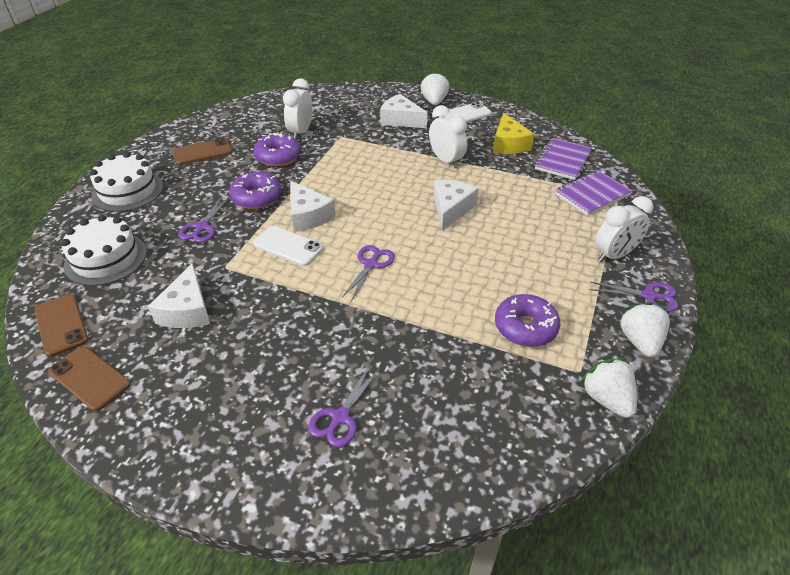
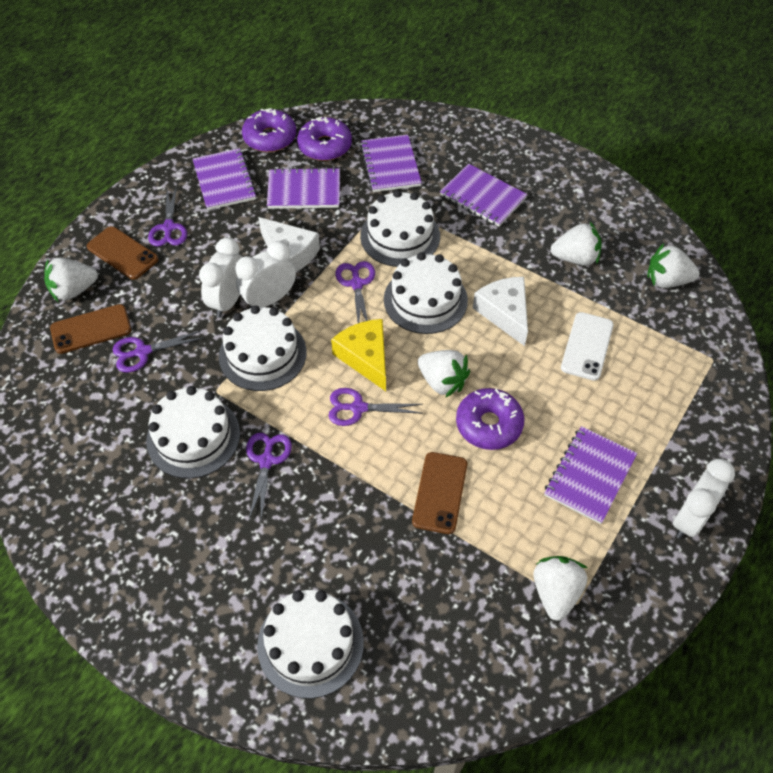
purple notebook: 2 -> 5
purple scissors: 4 -> 5
white cake: 2 -> 5
white cheese: 4 -> 2
white phone: 2 -> 1
white strawberry: 3 -> 5

